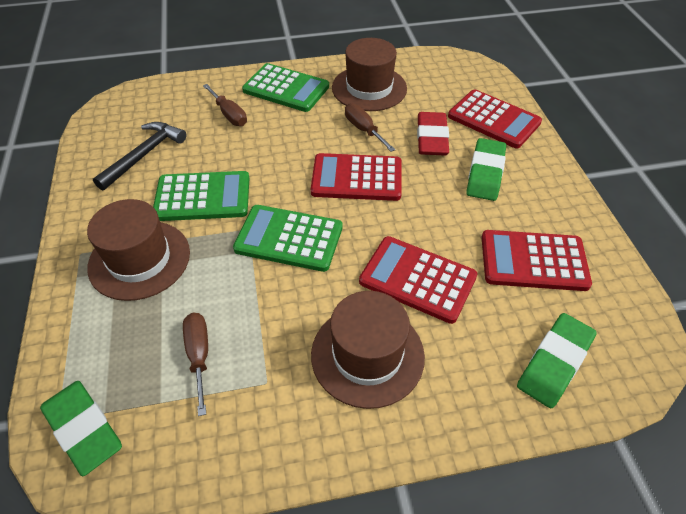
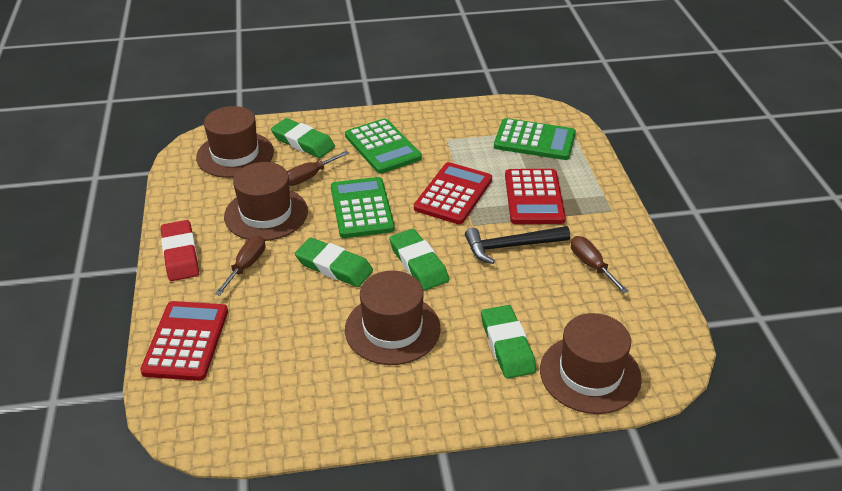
brown hat: 3 -> 4
green eraser: 3 -> 4
red calculator: 4 -> 3

